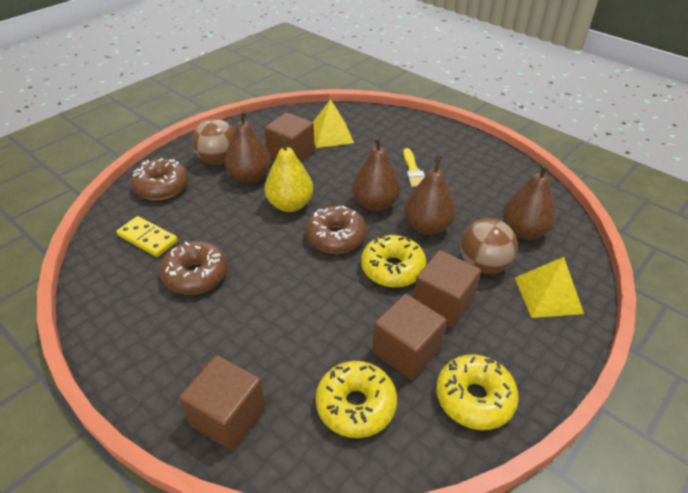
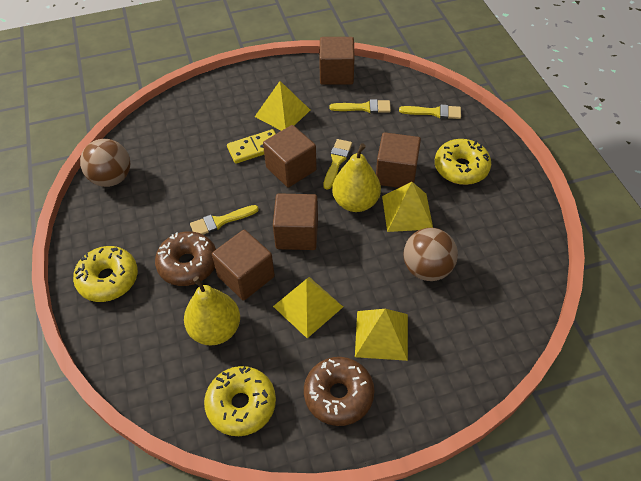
brown cube: 4 -> 5
brown donut: 3 -> 2
brown pear: 4 -> 0
yellow brush: 1 -> 4
yellow pear: 1 -> 2
yellow pyramid: 2 -> 4

